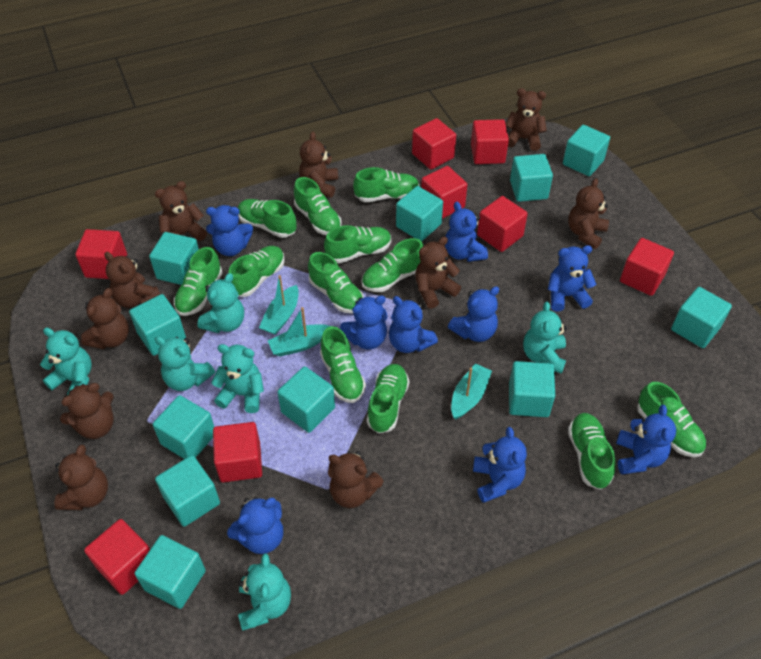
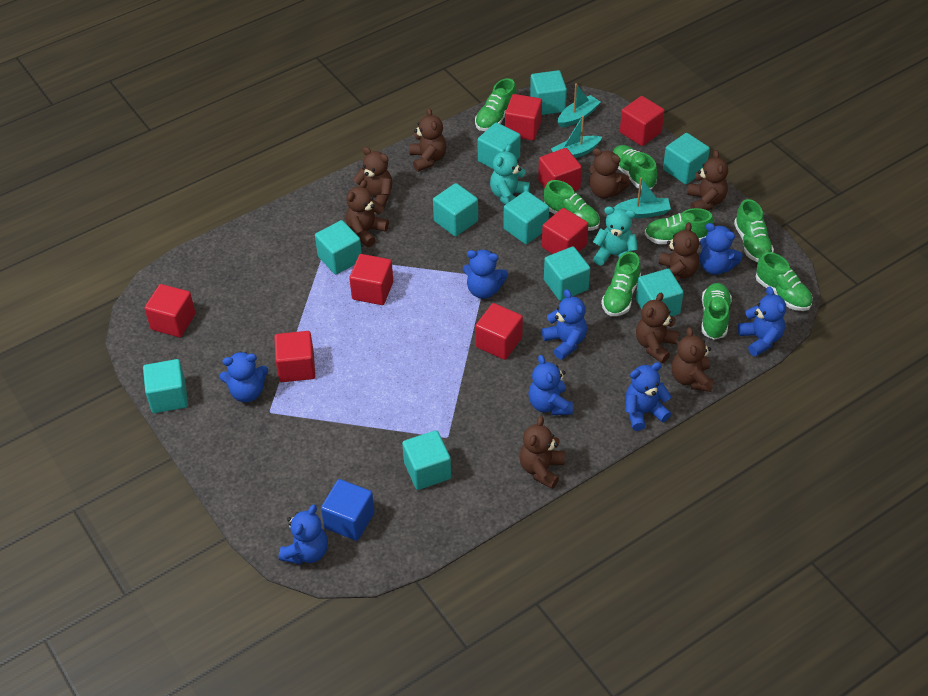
blue cube: 0 -> 1
blue teddy bear: 9 -> 8
brown teddy bear: 10 -> 9
green shoe: 12 -> 8
turquoise cube: 11 -> 10
turquoise teddy bear: 6 -> 2

